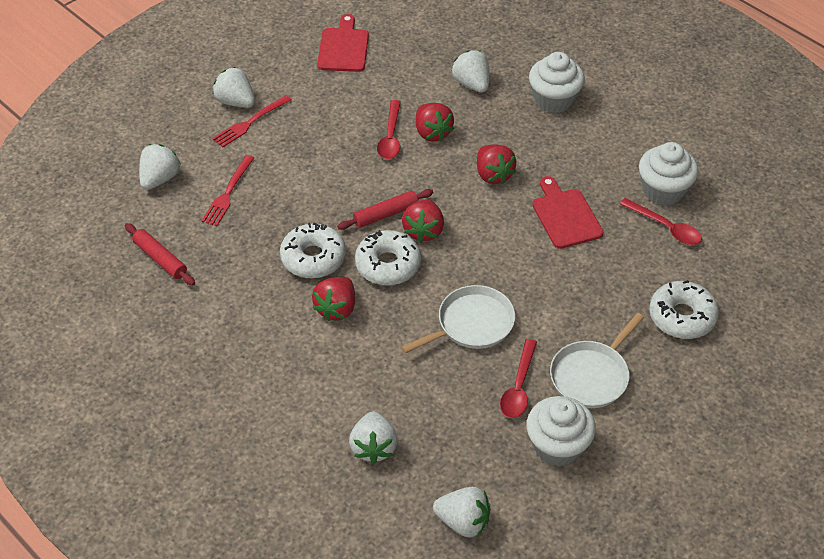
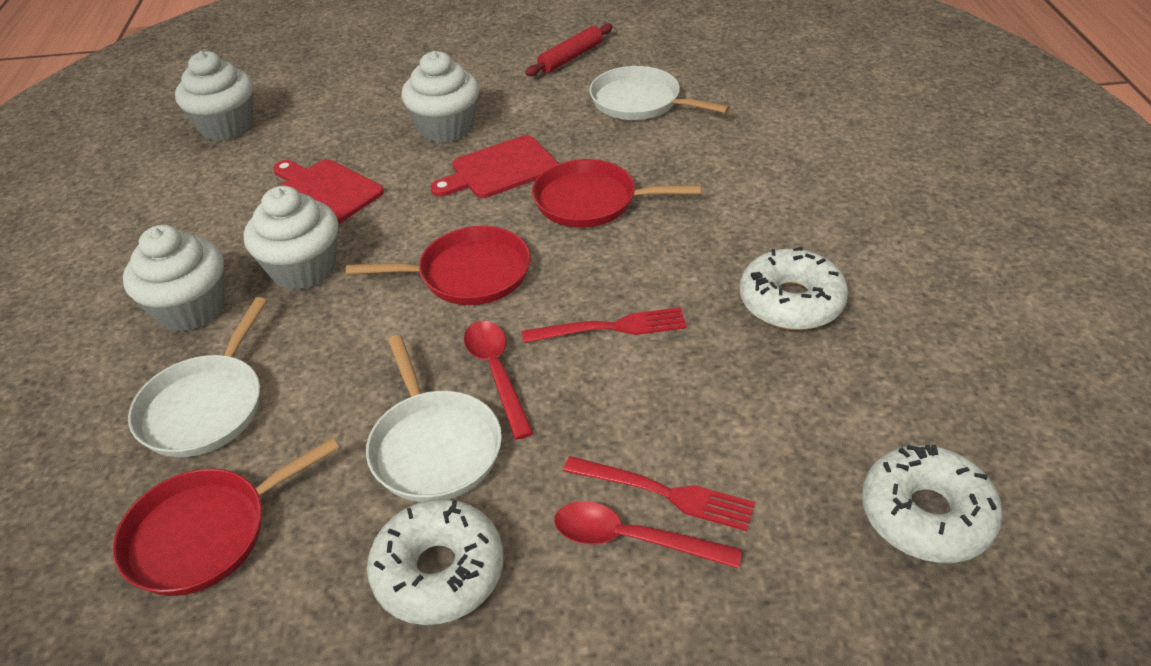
red pan: 0 -> 3
red rolling pin: 2 -> 1
red spoon: 3 -> 2
red strawberry: 4 -> 0
white cupcake: 3 -> 4
white pan: 2 -> 3
white strawberry: 5 -> 0

